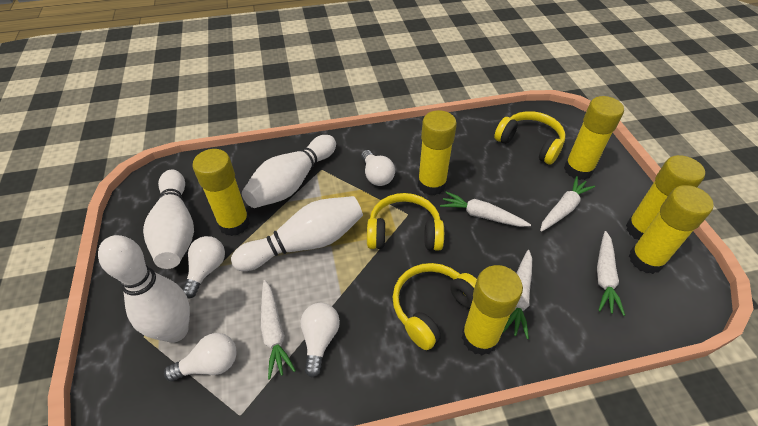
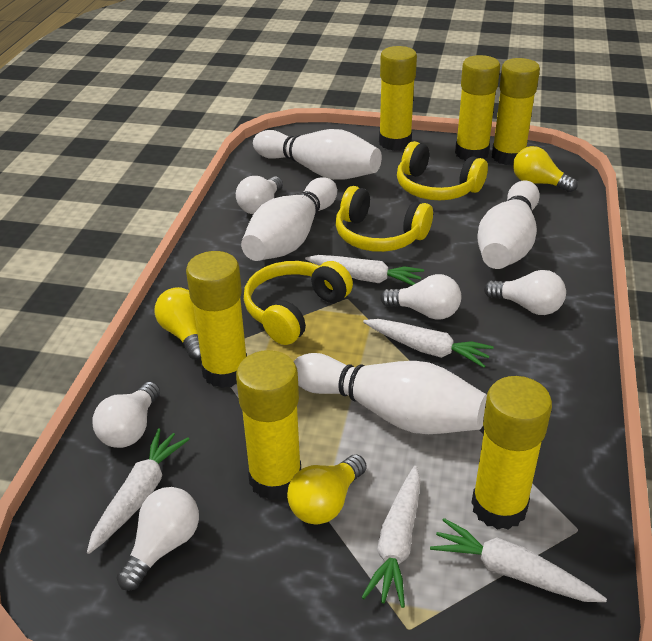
white light bulb: 4 -> 5
yellow light bulb: 0 -> 3

